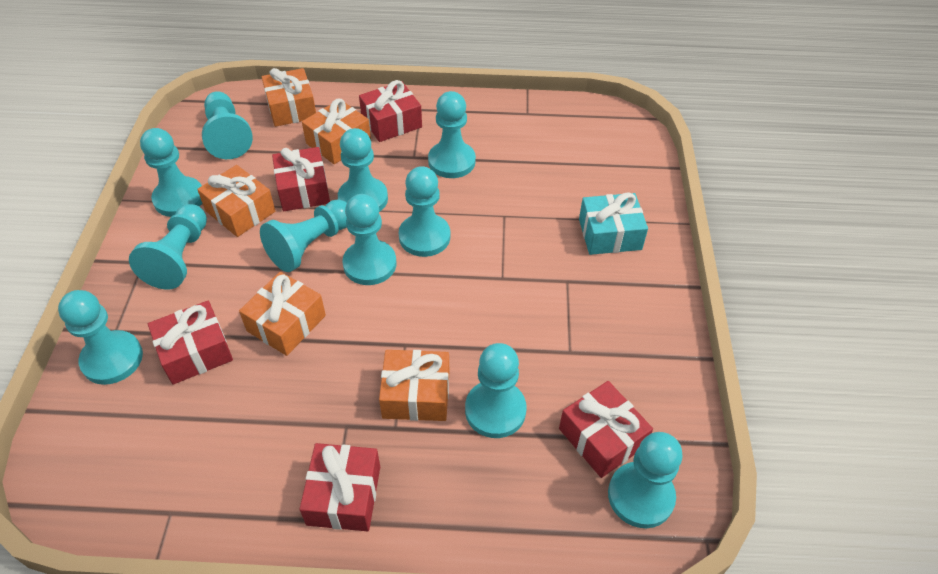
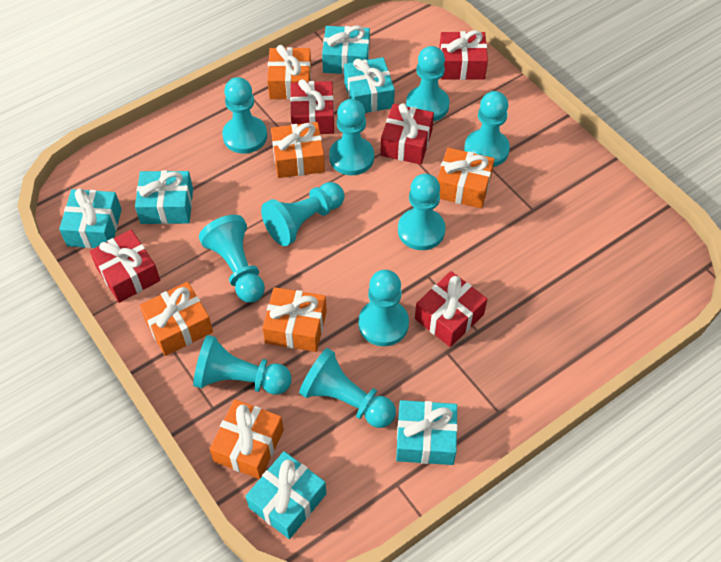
orange gift: 5 -> 6
turquoise gift: 1 -> 6
turquoise pawn: 11 -> 10

